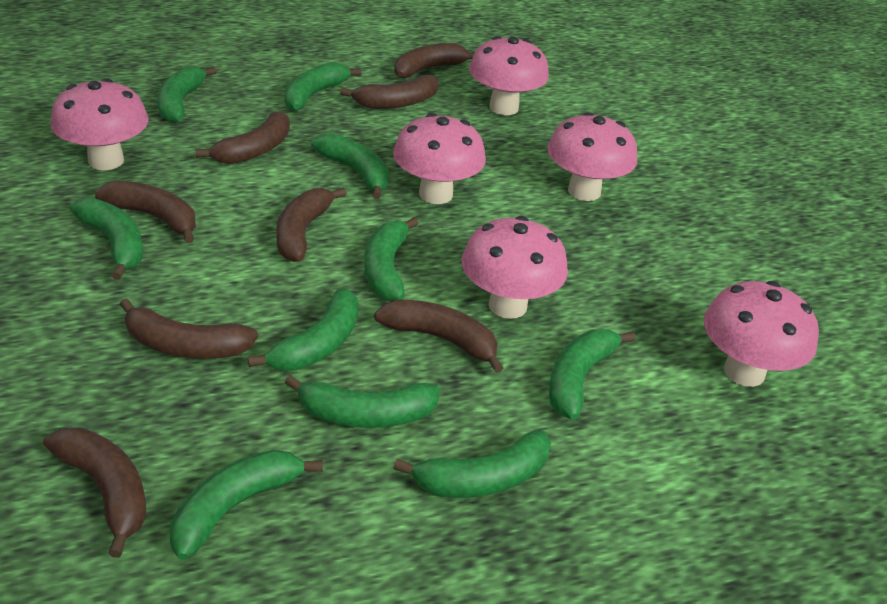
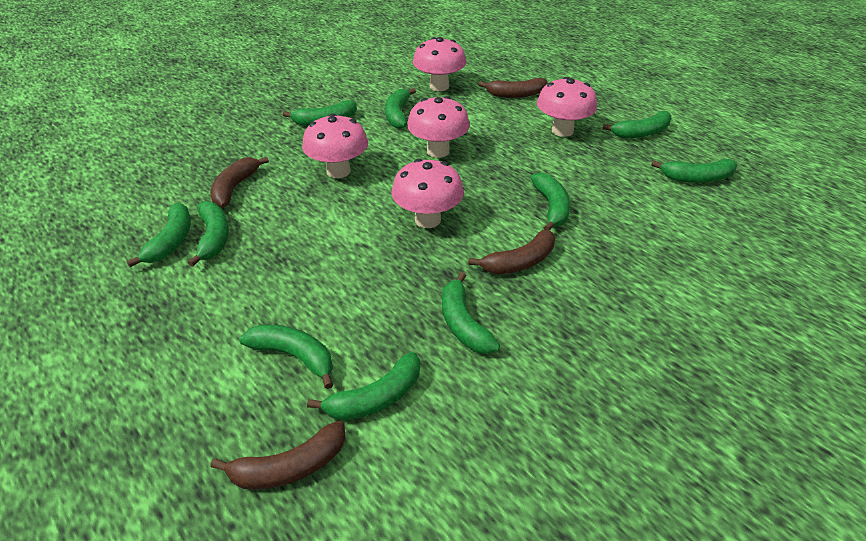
brown banana: 8 -> 4
pink mushroom: 6 -> 5

